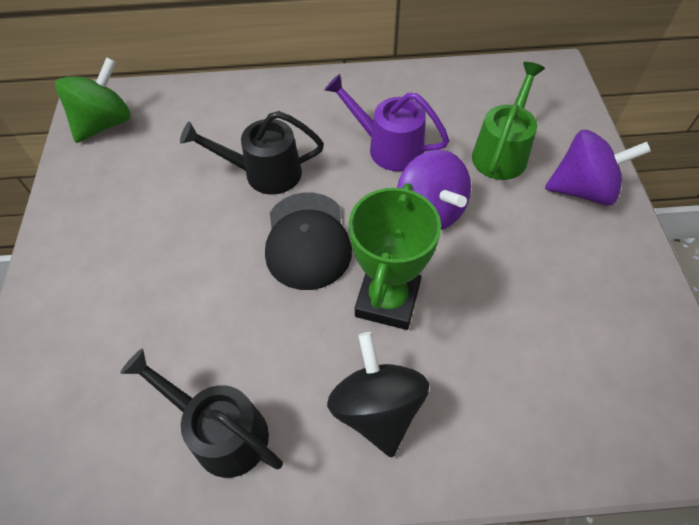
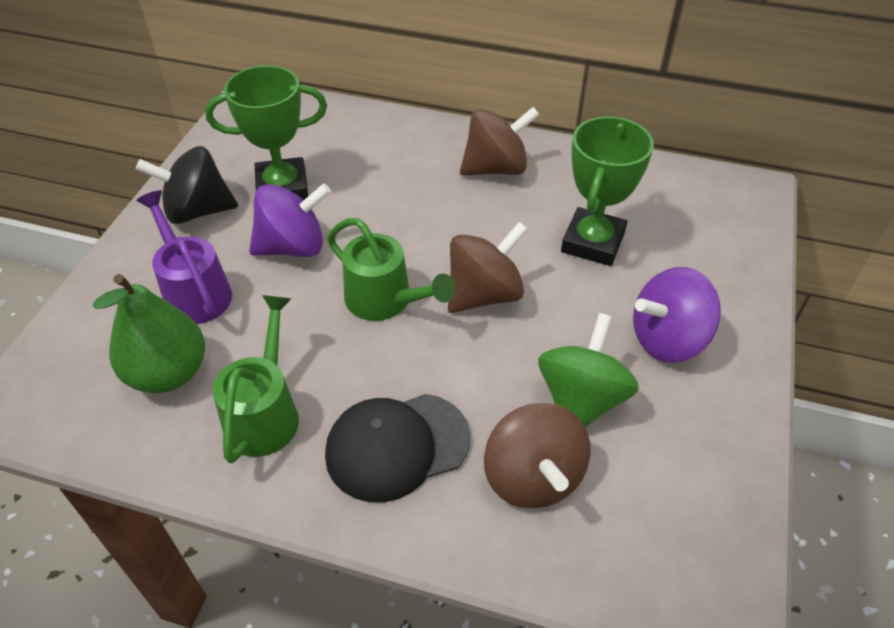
black watering can: 2 -> 0
brown spinning top: 0 -> 3
green pear: 0 -> 1
green trophy: 1 -> 2
green watering can: 1 -> 2

